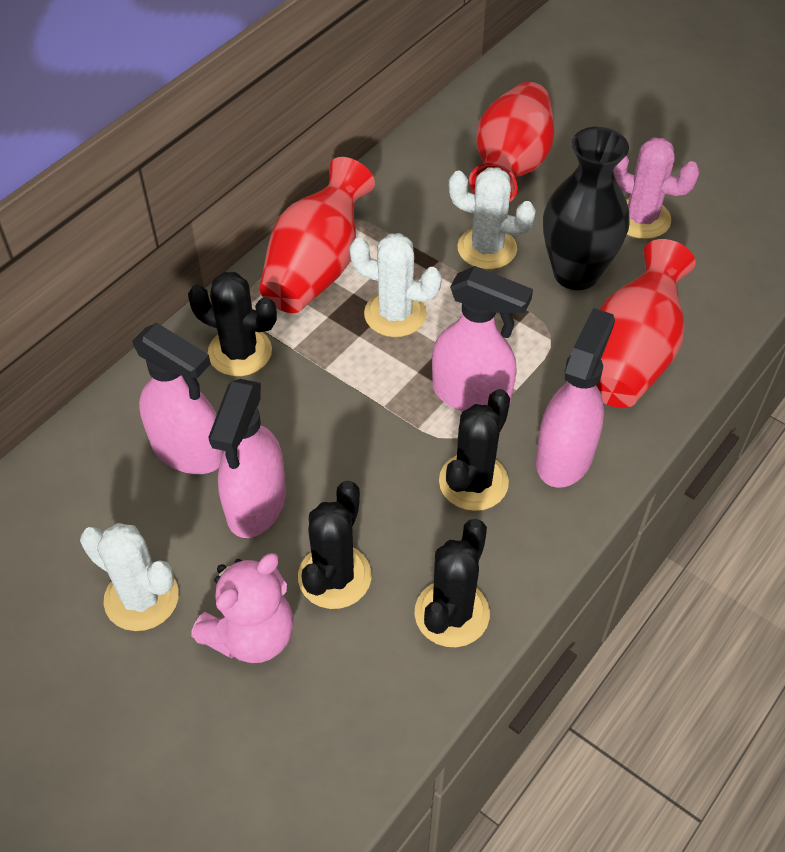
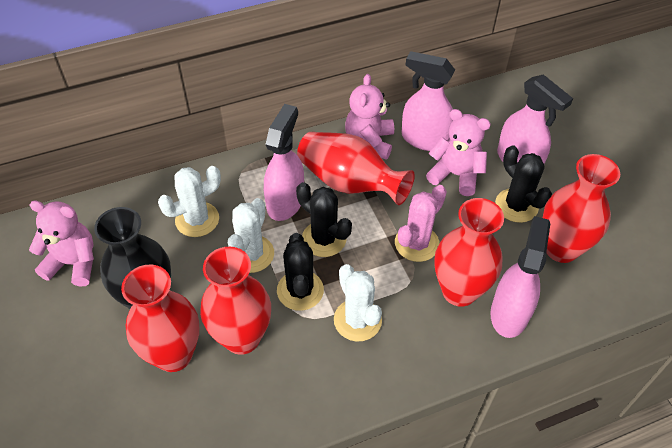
black cactus: 4 -> 3
pink teddy bear: 1 -> 3
red vase: 3 -> 5

